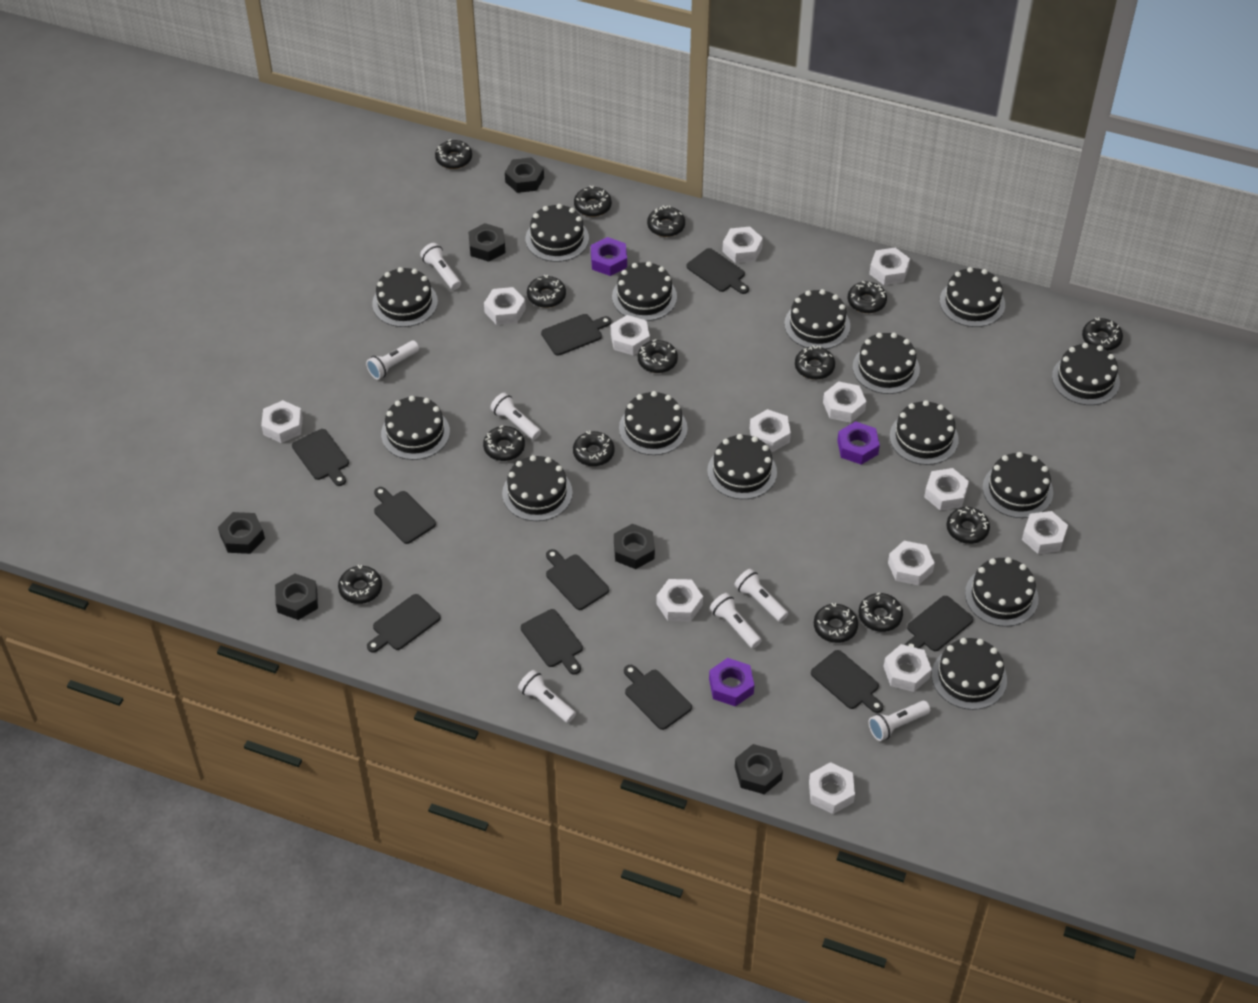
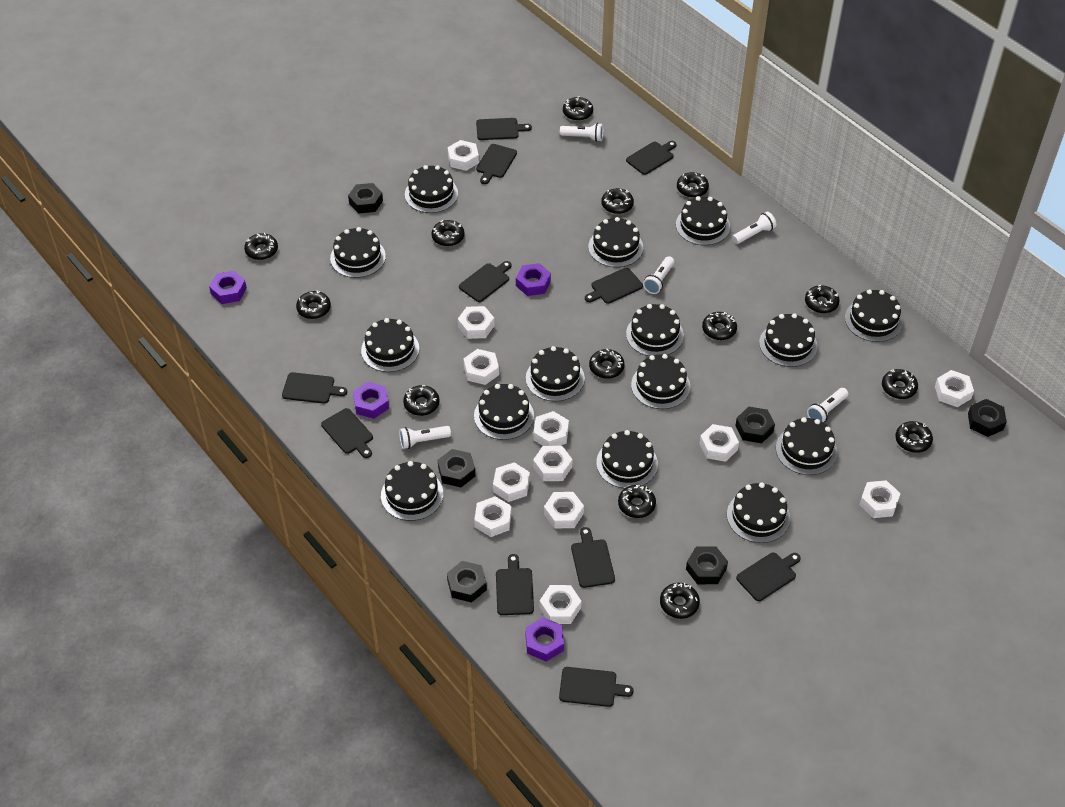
black cutting board: 10 -> 11
purple nut: 3 -> 4
white flashlight: 7 -> 5
white nut: 13 -> 12

